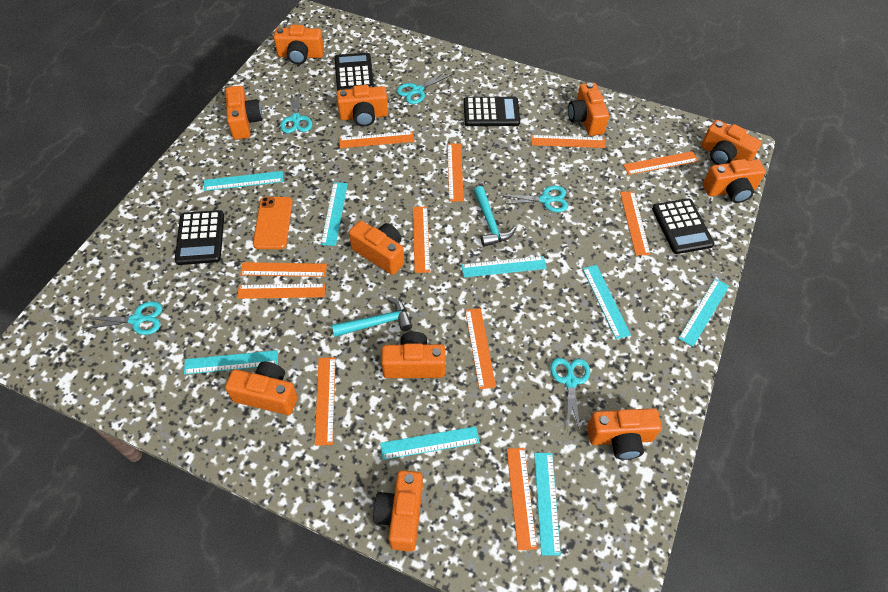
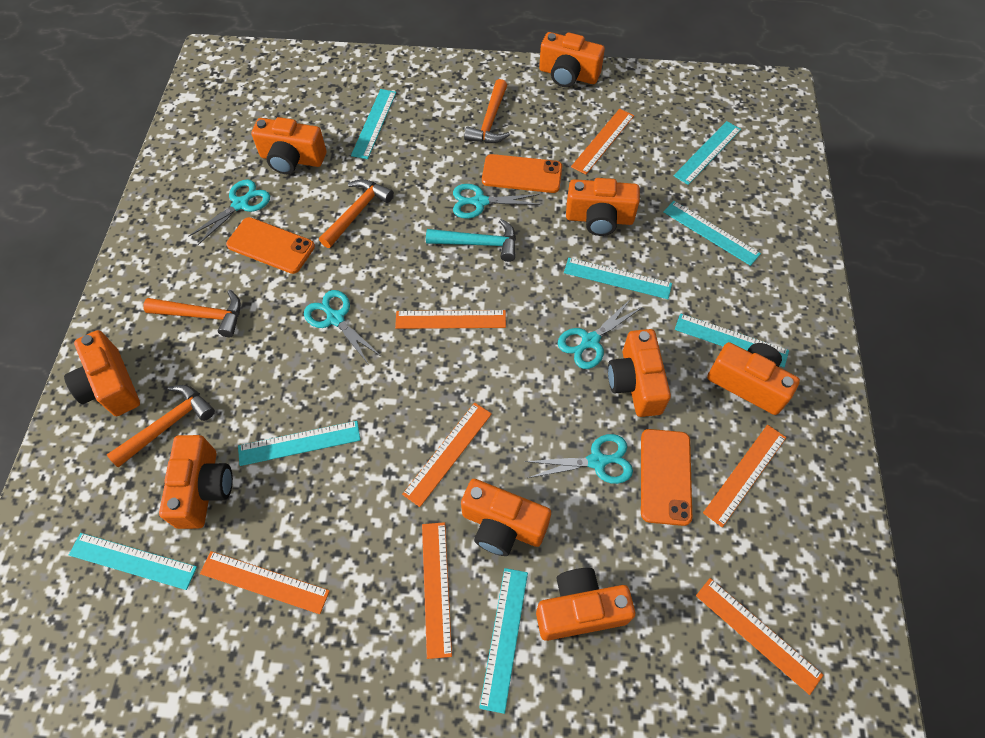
black calculator: 4 -> 0
orange camera: 11 -> 9
orange hammer: 0 -> 4
orange phone: 1 -> 3
orange ruler: 11 -> 7
turquoise hammer: 2 -> 1

